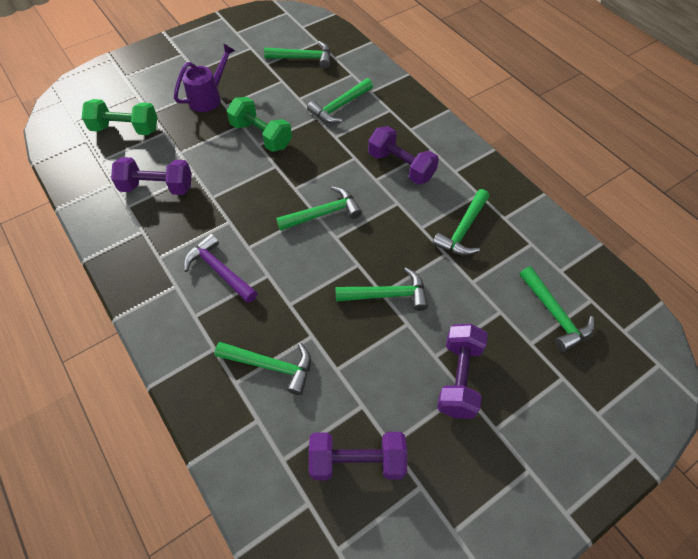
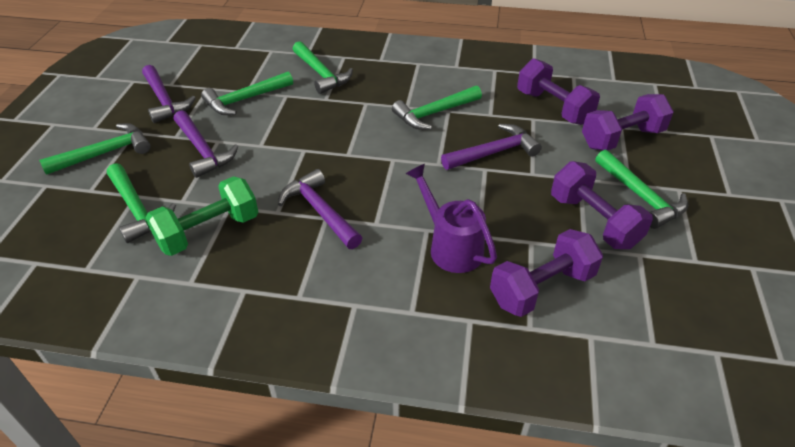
green dumbbell: 2 -> 1
green hammer: 7 -> 6
purple hammer: 1 -> 4

